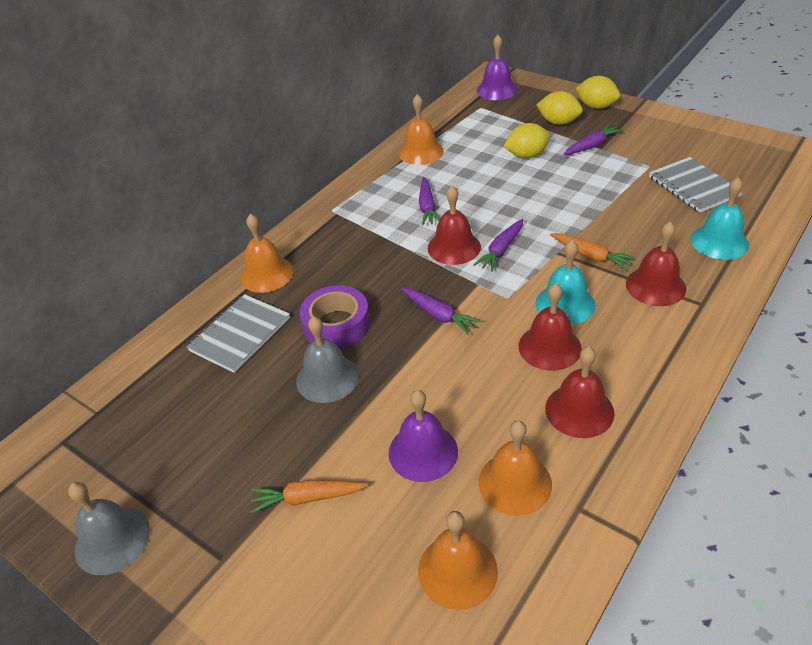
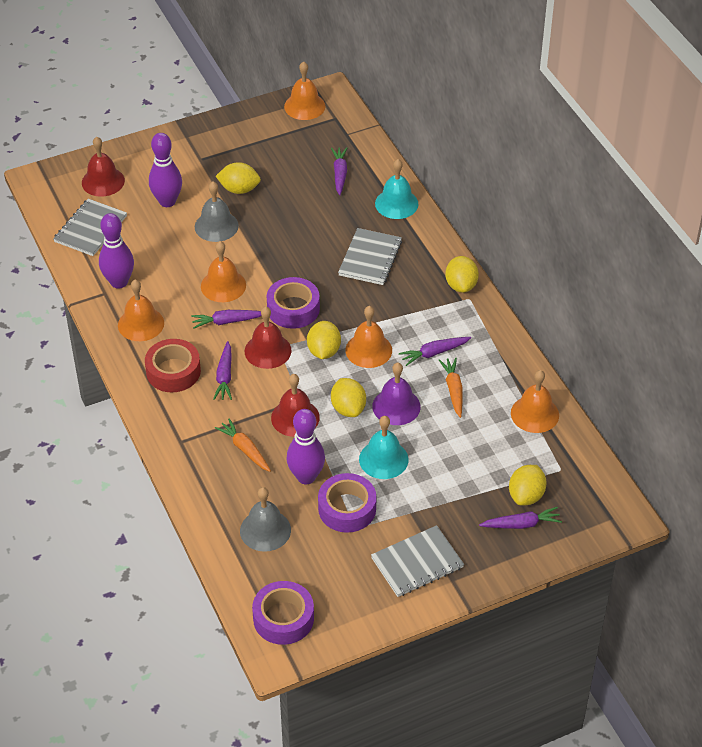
grey notebook: 2 -> 3
orange bell: 4 -> 5
purple bell: 2 -> 1
purple bowling pin: 0 -> 3
purple carrot: 4 -> 5
purple tape: 1 -> 3
red bell: 4 -> 3
red tape: 0 -> 1
yellow lemon: 3 -> 5

